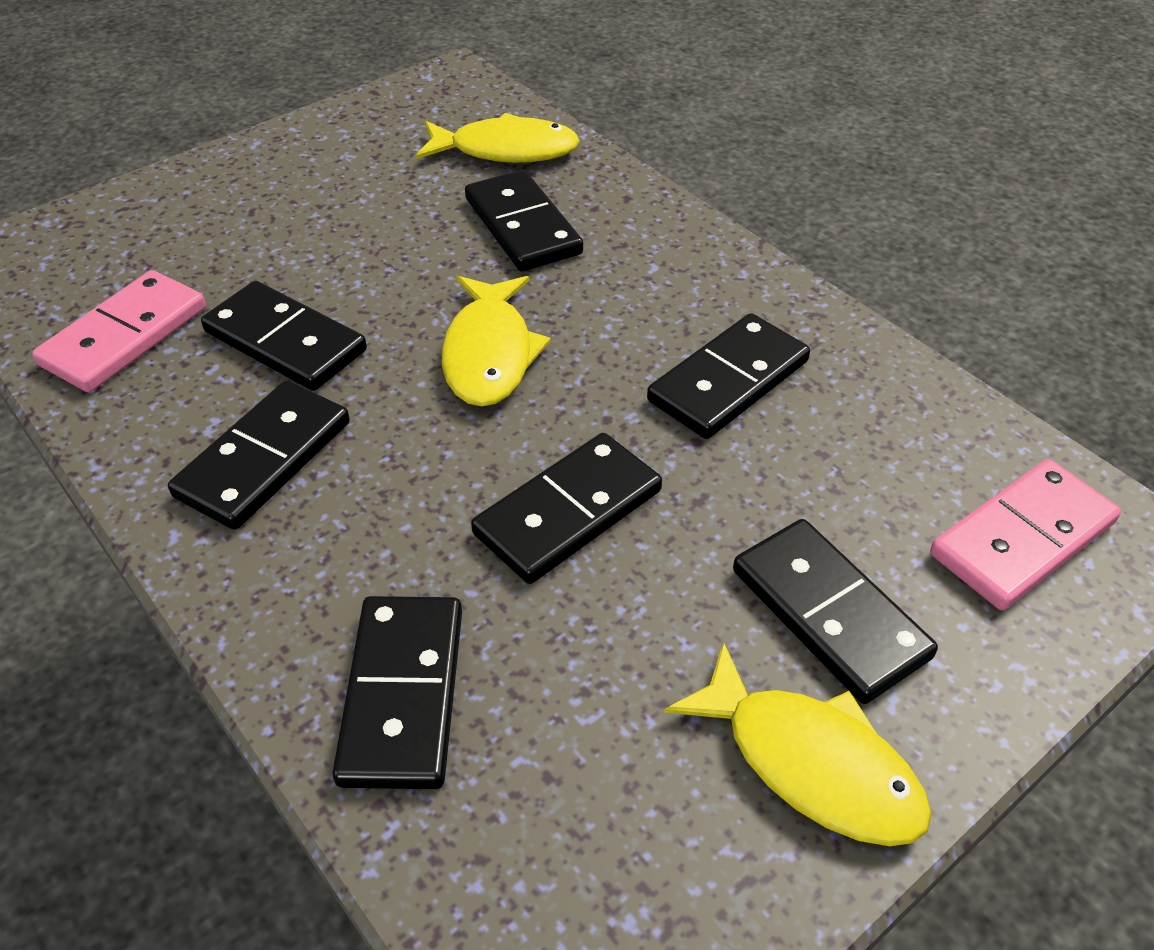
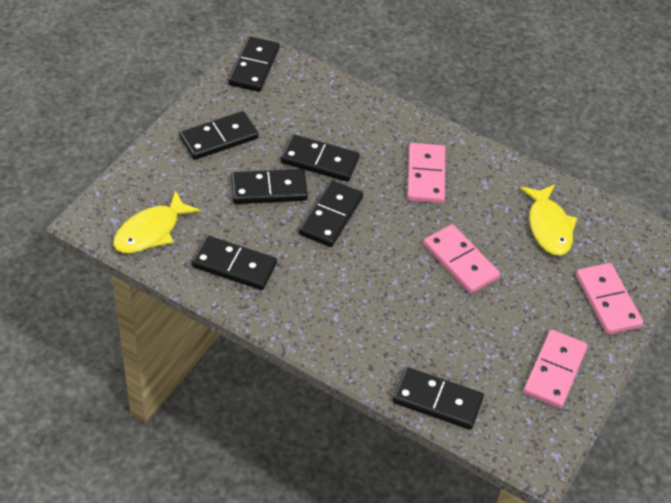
pink domino: 2 -> 4
yellow fish: 3 -> 2

